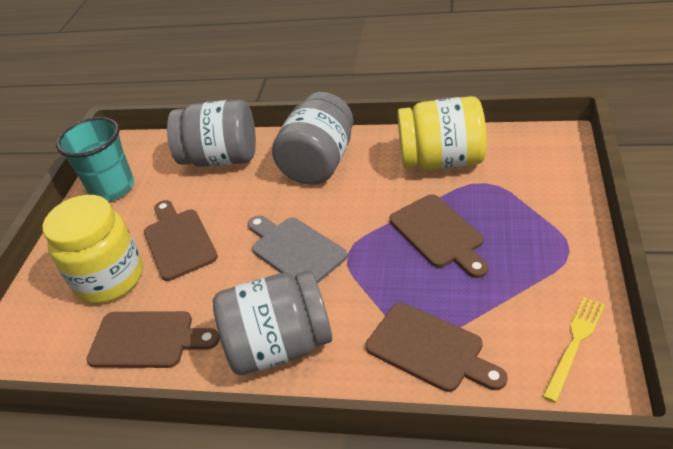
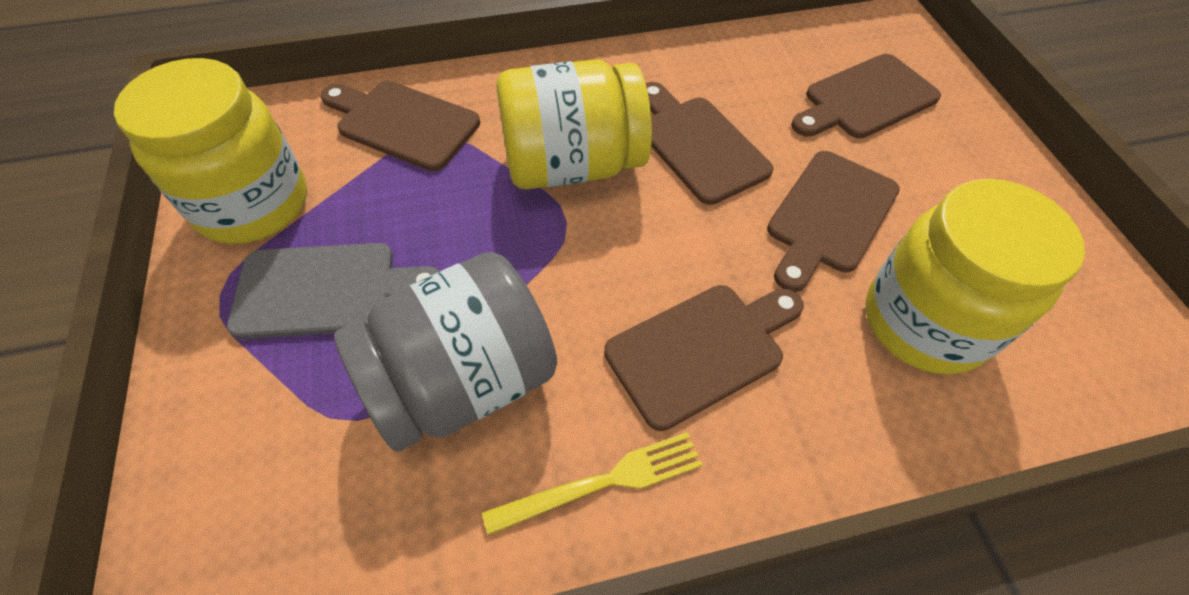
brown cutting board: 4 -> 5
grey jar: 3 -> 1
turquoise cup: 1 -> 0
yellow jar: 2 -> 3

